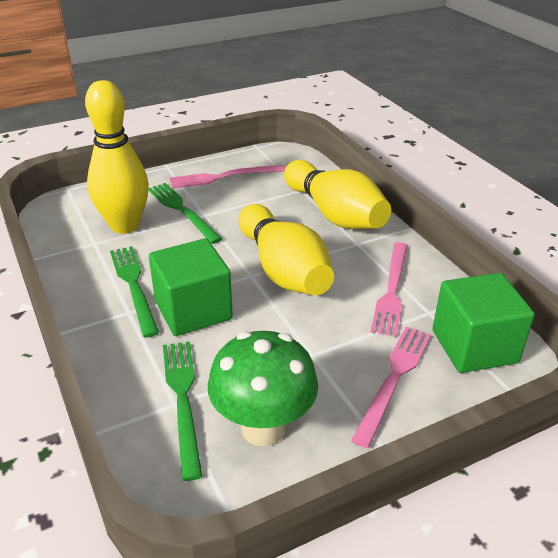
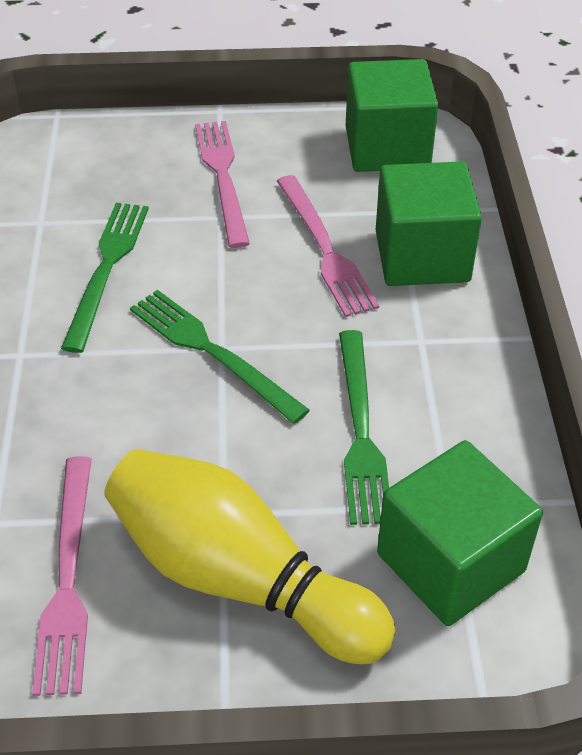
green cube: 2 -> 3
green mushroom: 1 -> 0
yellow bowling pin: 3 -> 1

